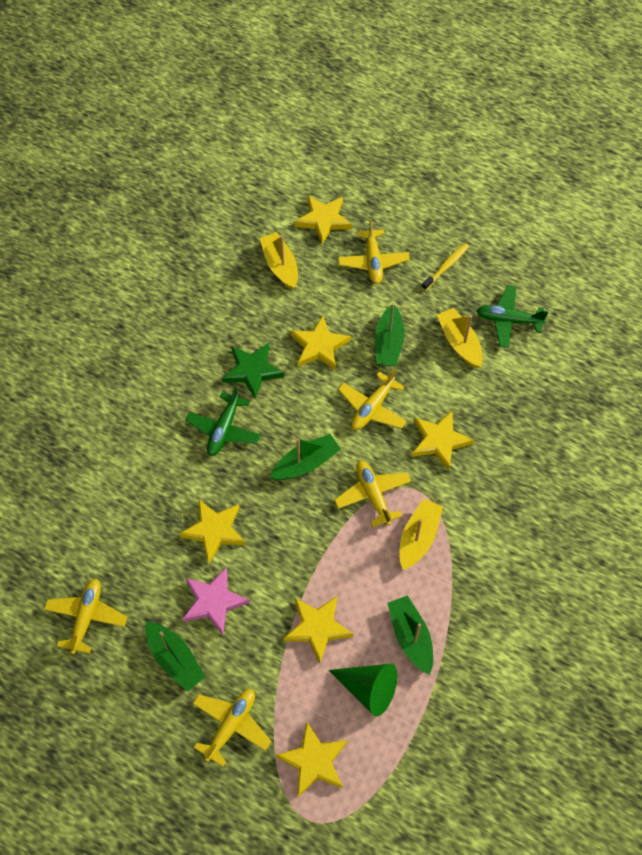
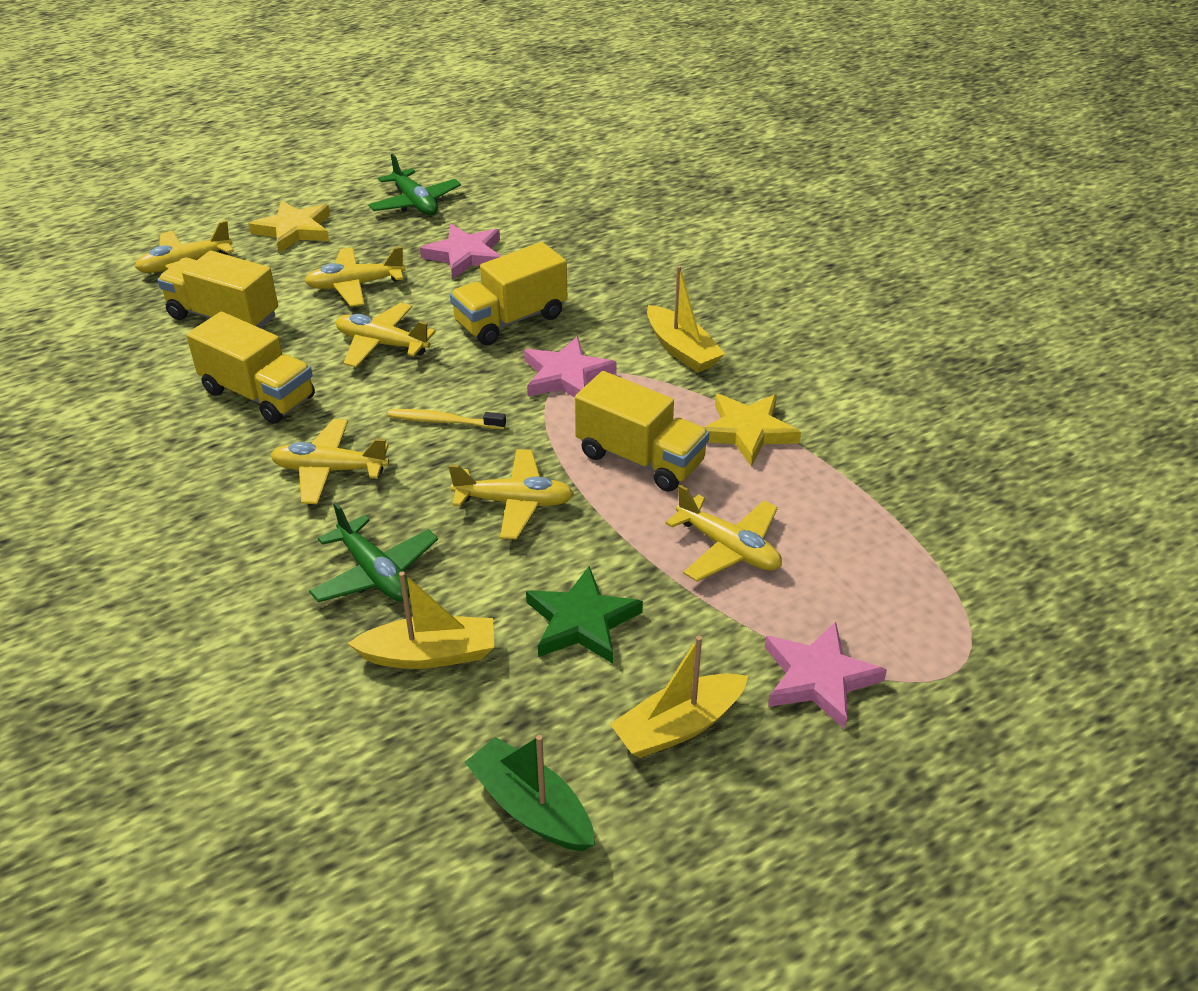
green boat: 4 -> 1
green cone: 1 -> 0
pink star: 1 -> 3
yellow plane: 5 -> 6
yellow star: 6 -> 2
yellow truck: 0 -> 4

